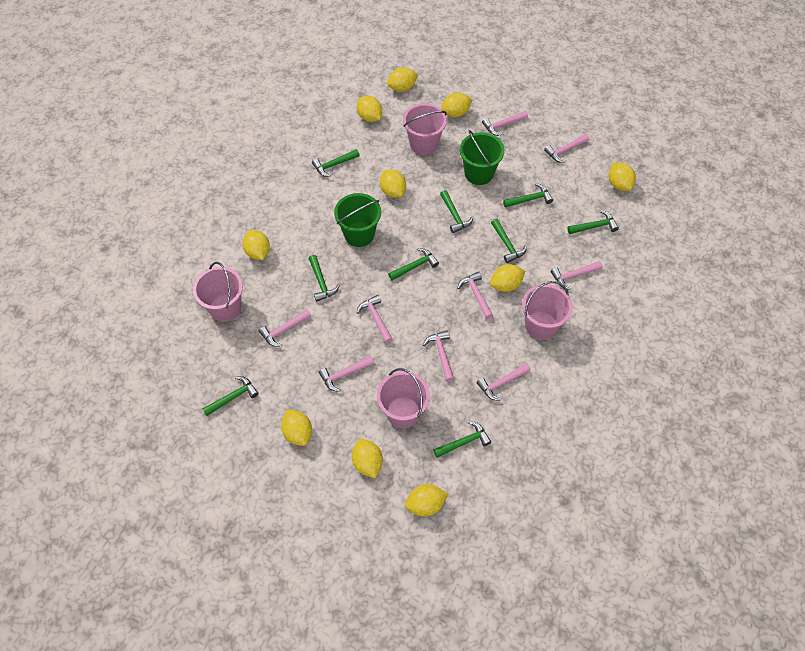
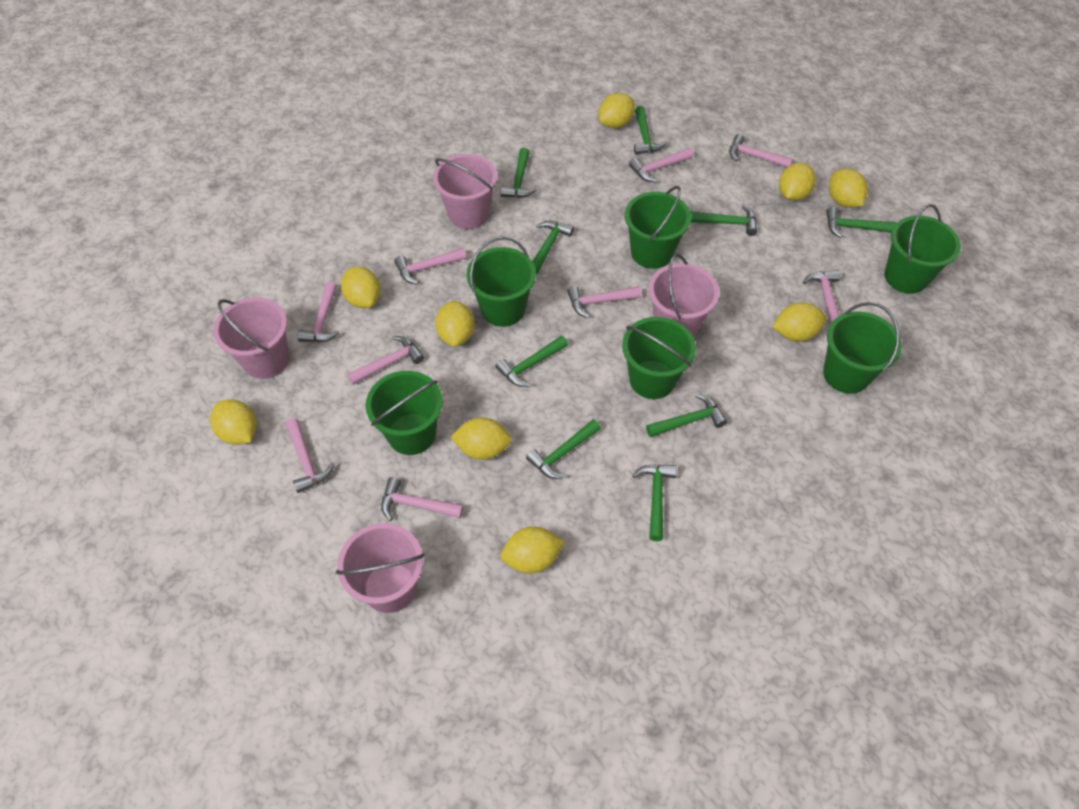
green bucket: 2 -> 6
yellow lemon: 10 -> 9

